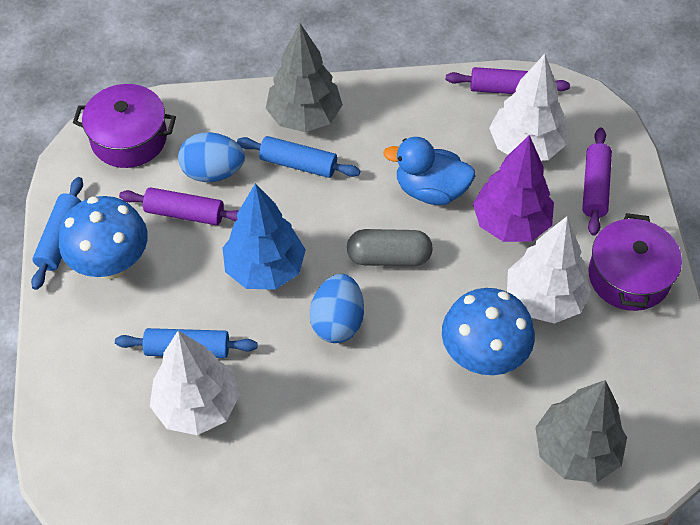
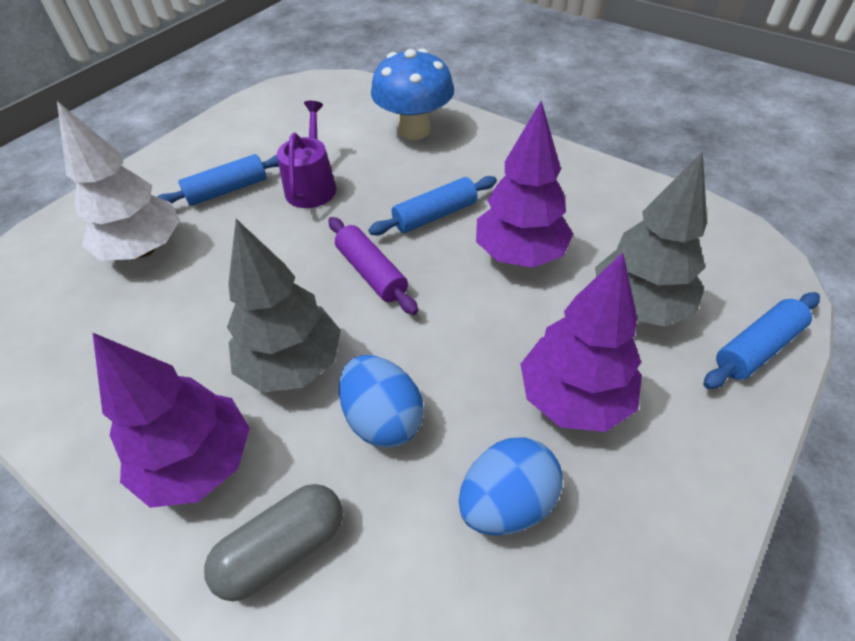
blue duck: 1 -> 0
blue mushroom: 2 -> 1
blue tree: 1 -> 0
purple pot: 2 -> 0
purple rolling pin: 3 -> 1
purple tree: 1 -> 3
purple watering can: 0 -> 1
white tree: 3 -> 1

